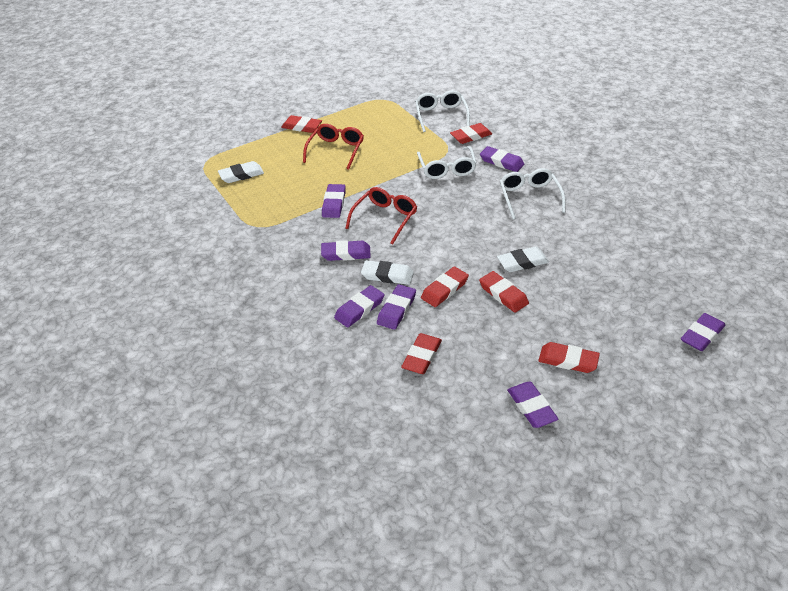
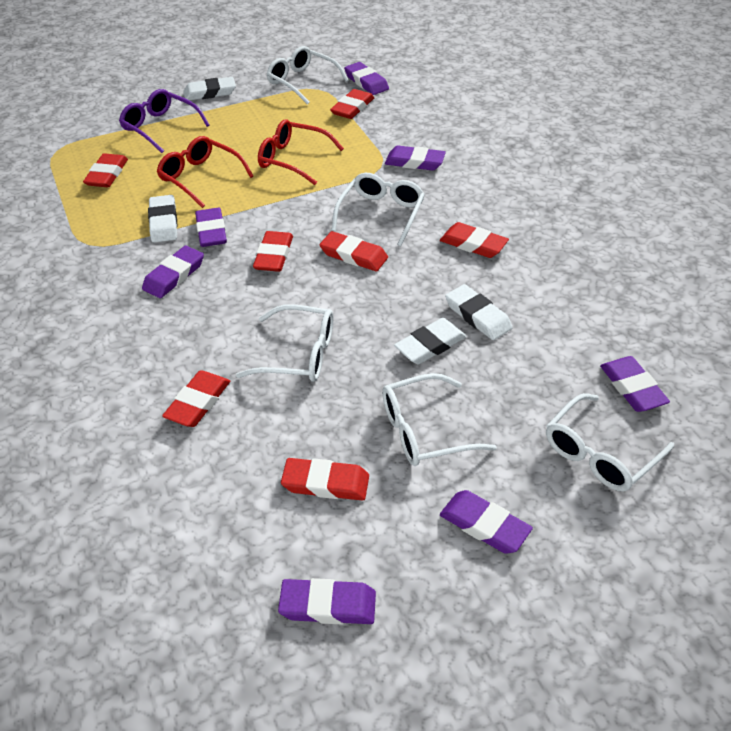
purple glasses: 0 -> 1
red eraser: 6 -> 7
white eraser: 3 -> 4
white glasses: 3 -> 5

